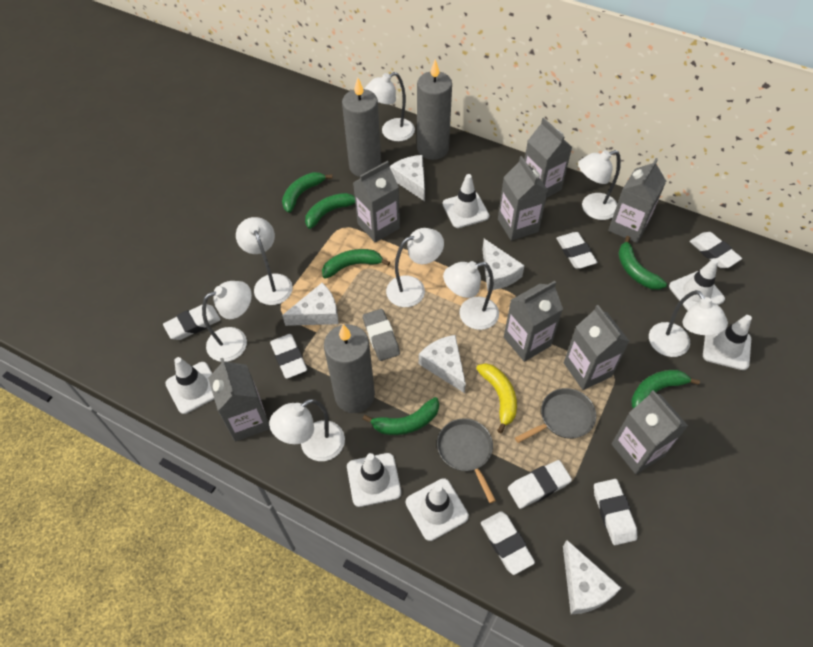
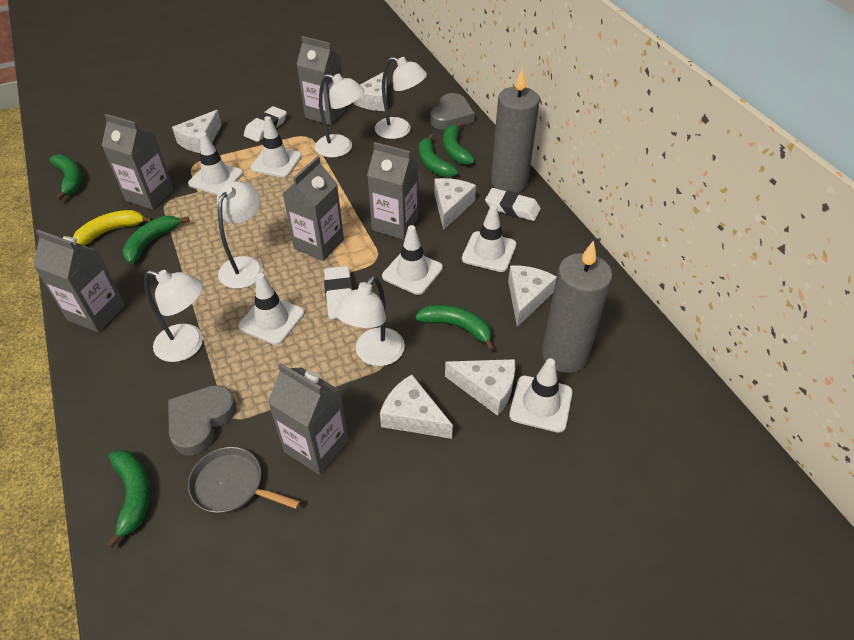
grey candle: 3 -> 2
grey carton: 8 -> 6
grey eraser: 1 -> 0
grey heart: 0 -> 2
grey pan: 2 -> 1
white cheese: 5 -> 6
white eraser: 7 -> 3
white lamp: 8 -> 5

